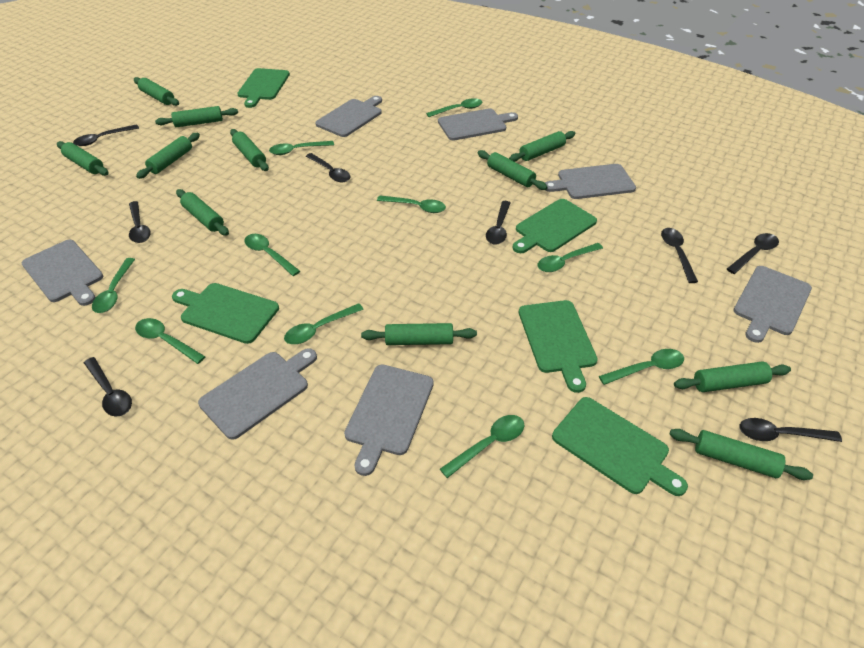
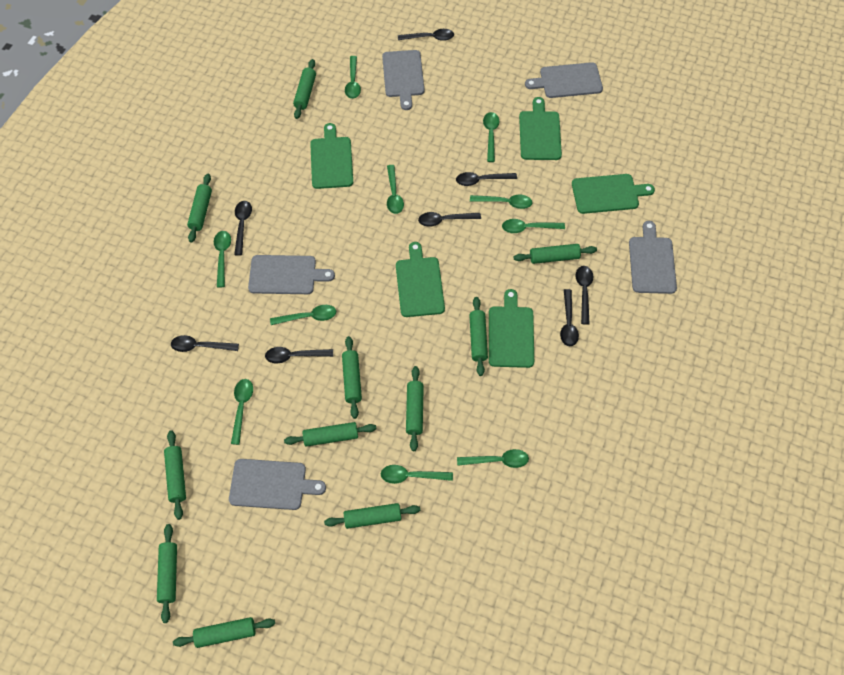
grey cutting board: 7 -> 5

